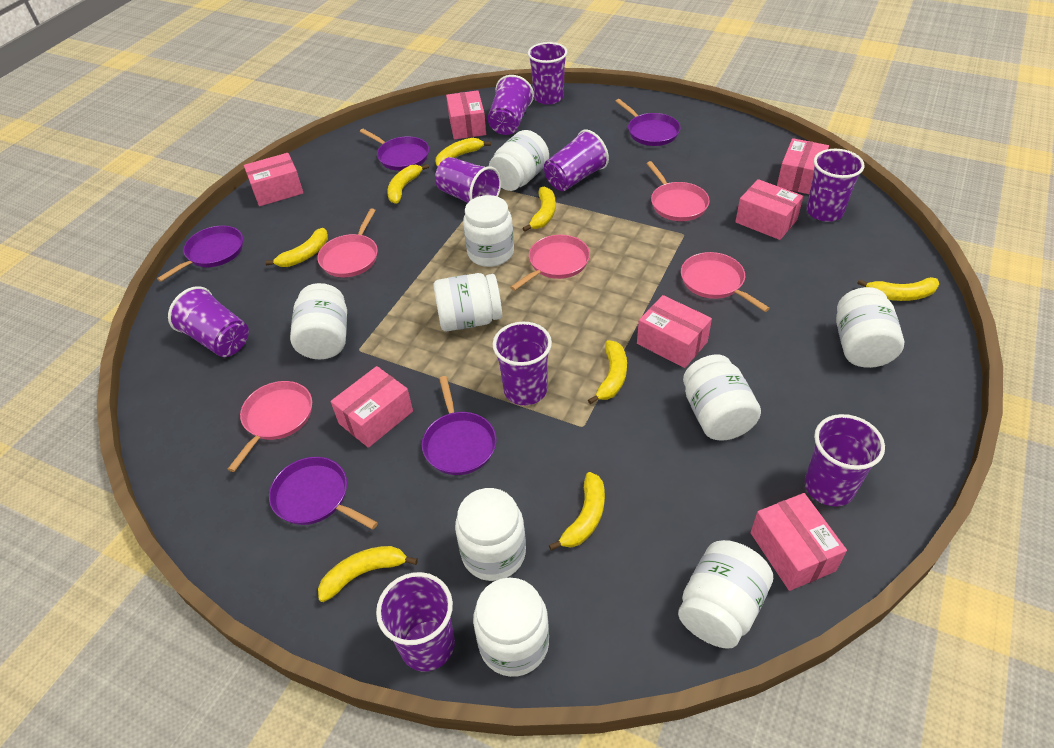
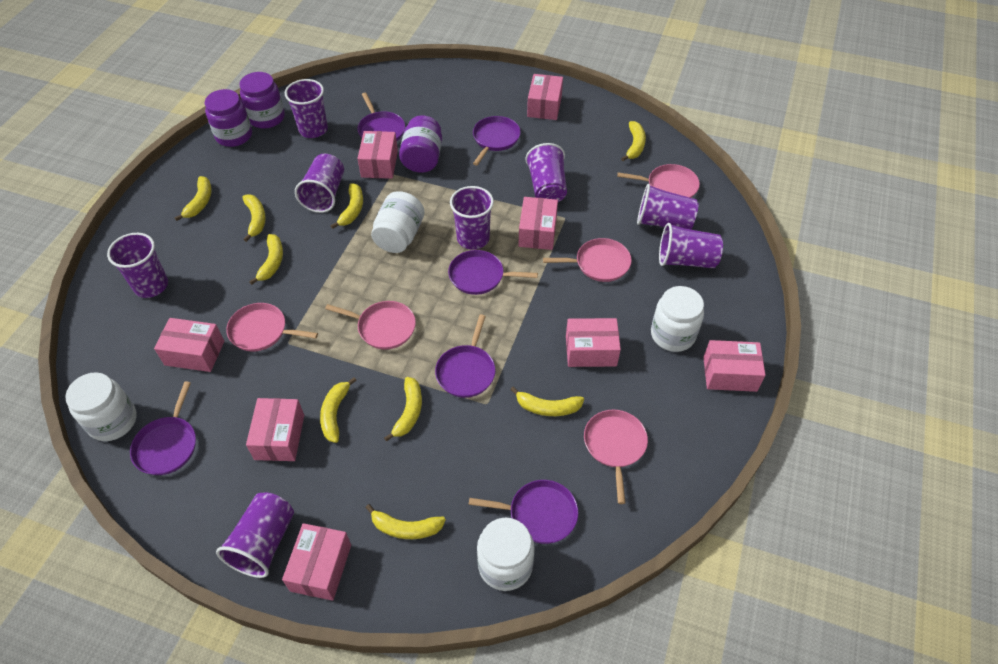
pink box: 7 -> 8
purple cup: 9 -> 8
purple jar: 0 -> 3
purple pan: 5 -> 6
white jar: 9 -> 4
yellow banana: 8 -> 9

